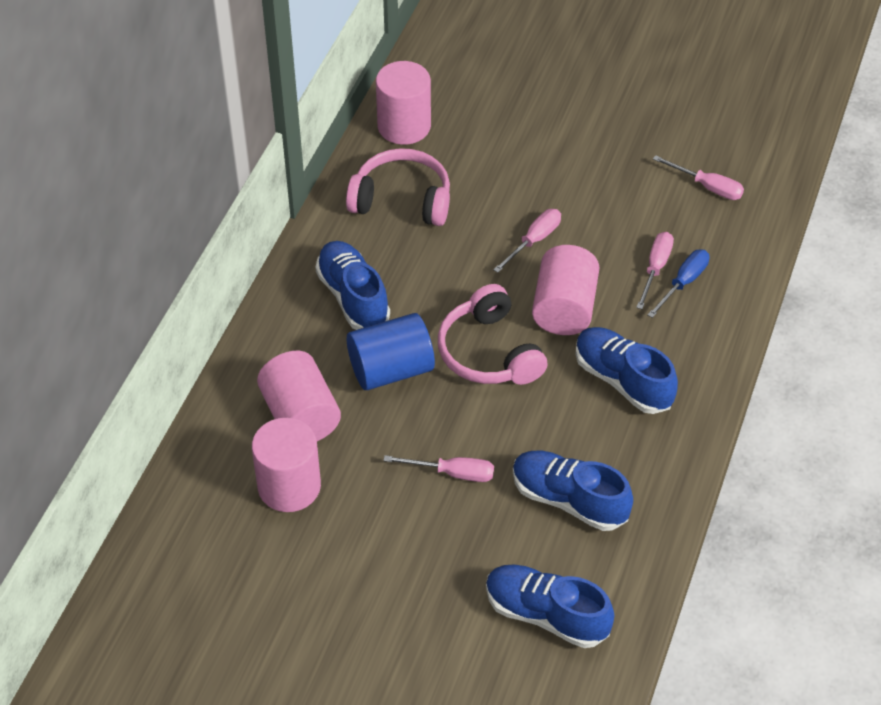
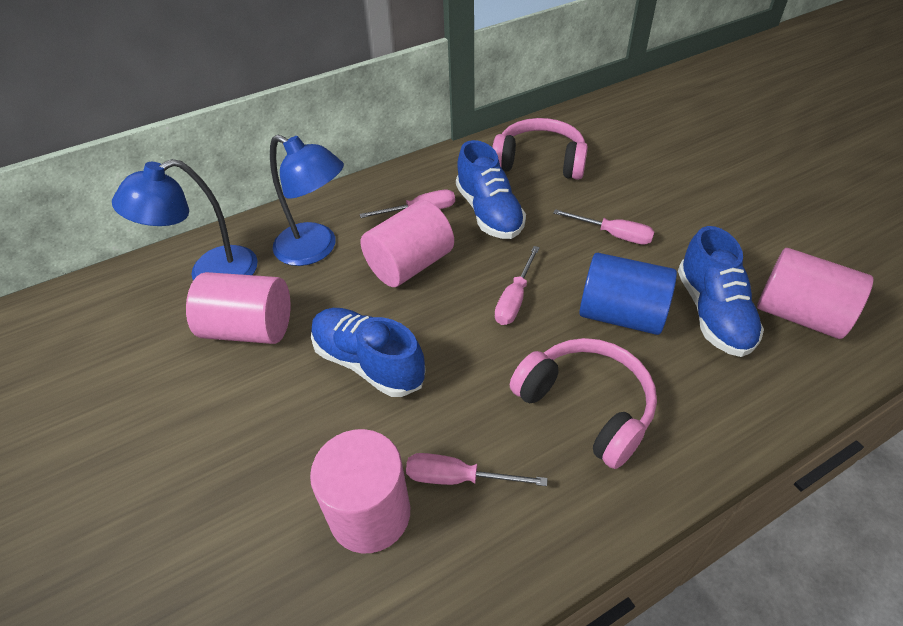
blue lamp: 0 -> 2
blue screwdriver: 1 -> 0
blue shoe: 4 -> 3

